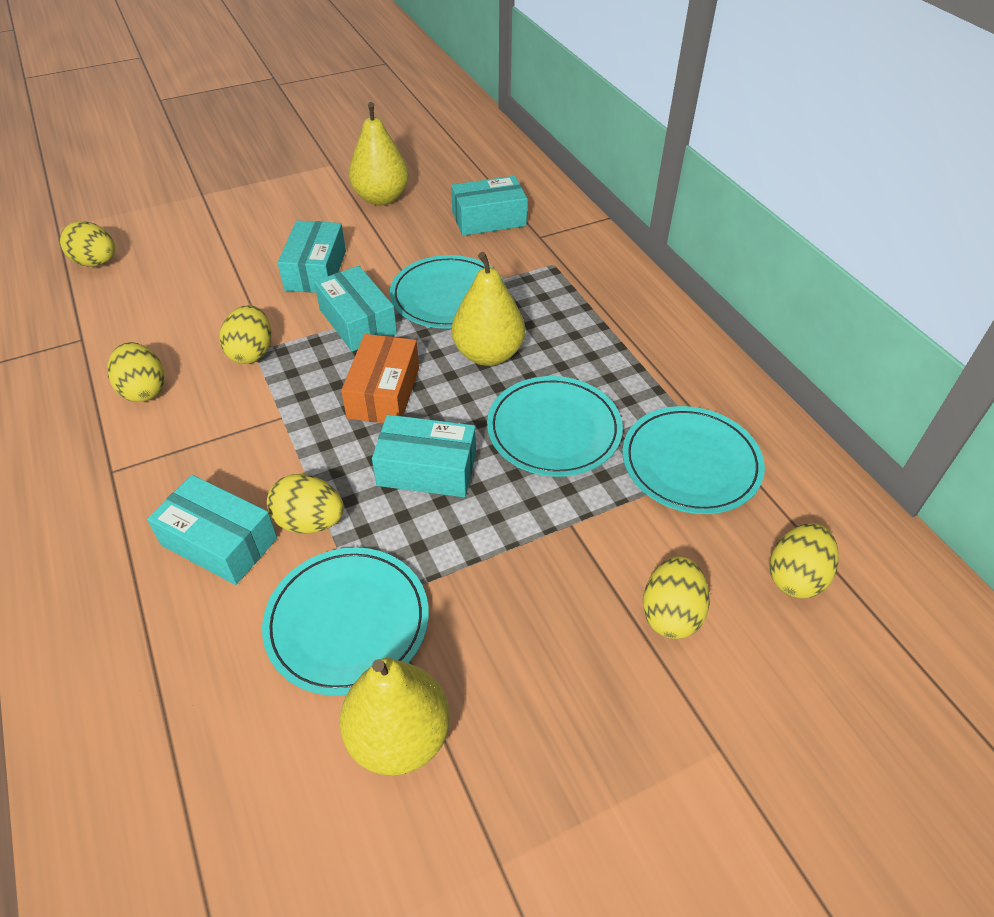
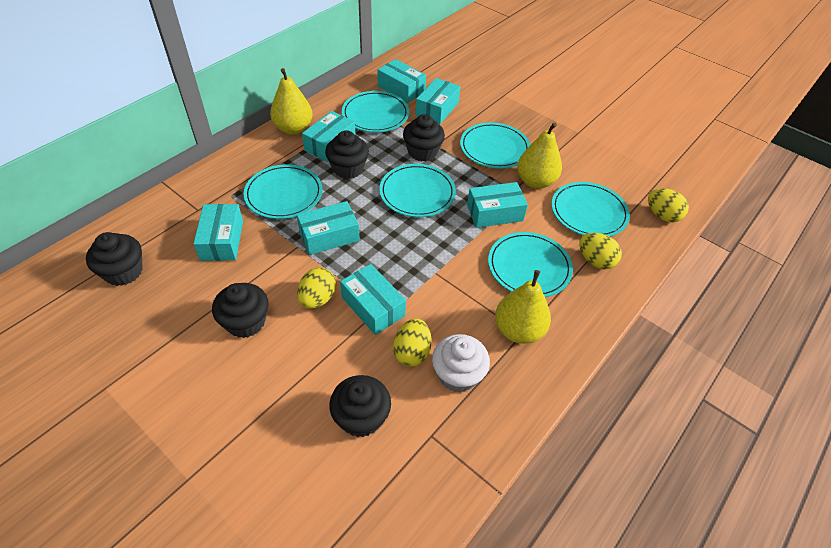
black cupcake: 0 -> 5
orange box: 1 -> 0
turquoise box: 5 -> 7
turquoise plate: 4 -> 6
white cupcake: 0 -> 1
yellow egg: 6 -> 4

